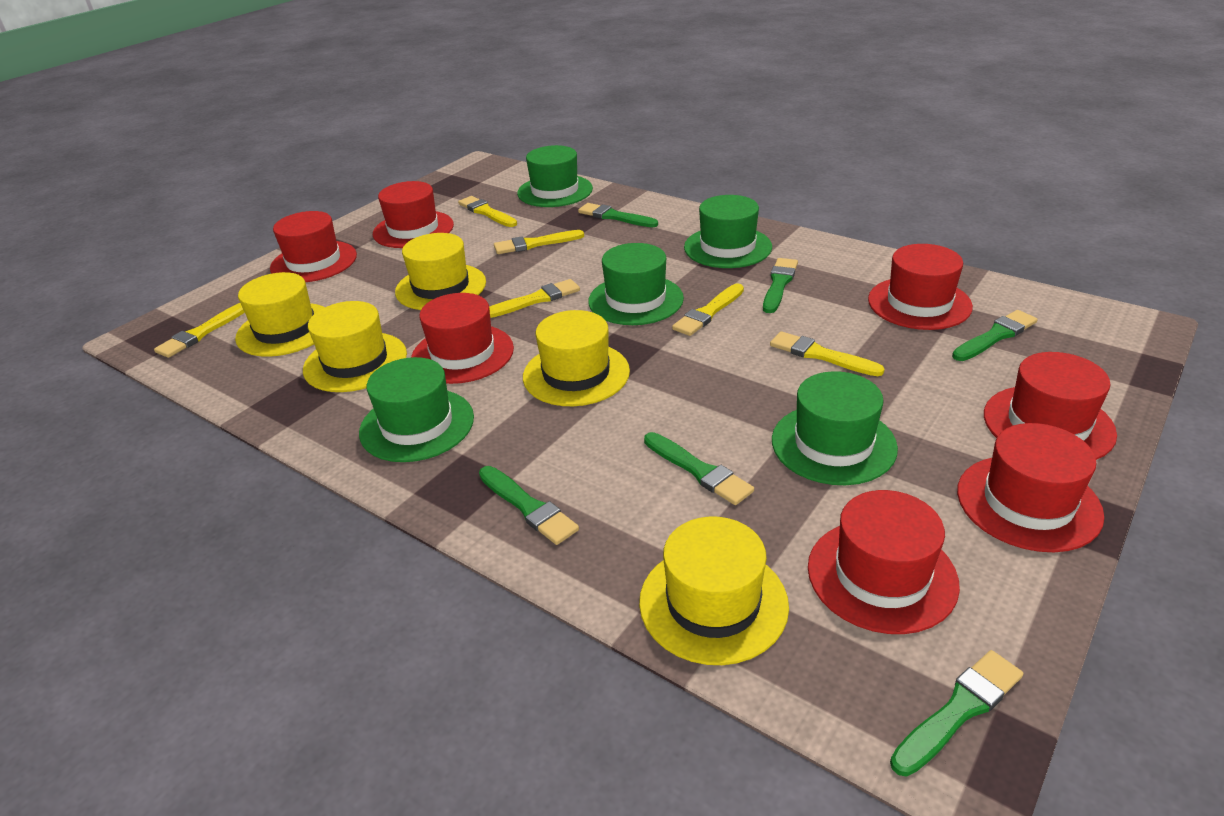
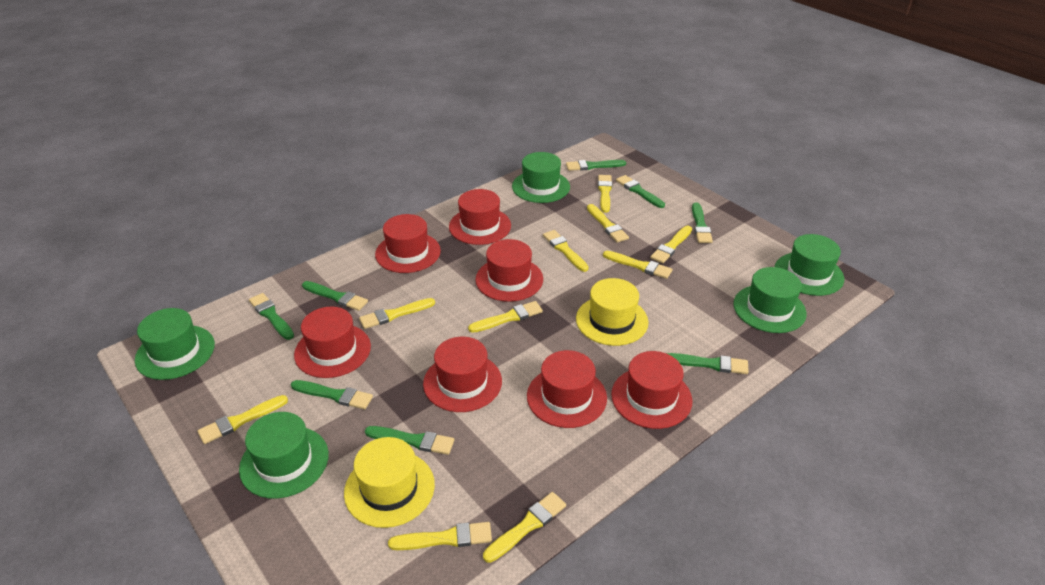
green brush: 6 -> 8
yellow brush: 6 -> 10
yellow hat: 5 -> 2

